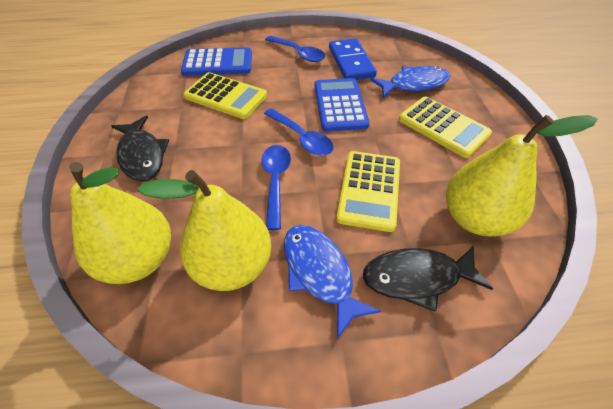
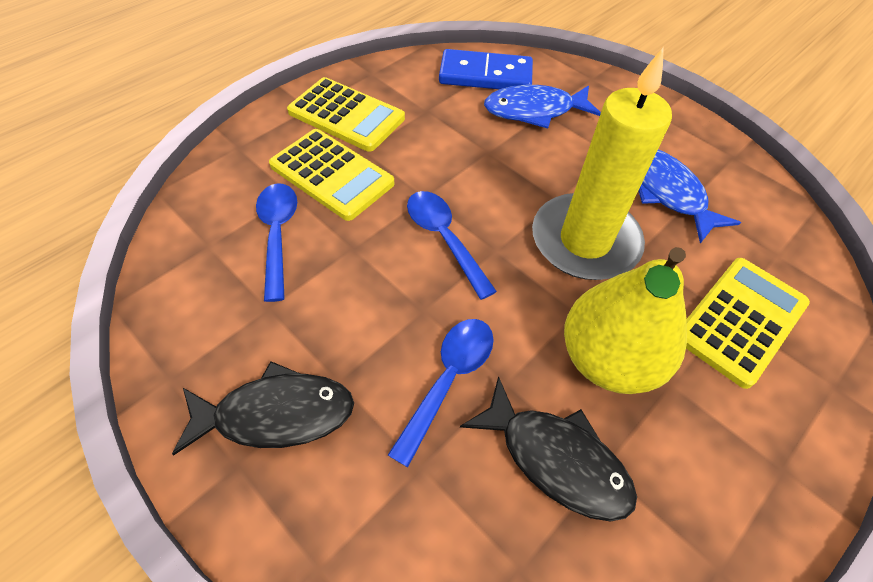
blue calculator: 2 -> 0
yellow candle: 0 -> 1
yellow pear: 3 -> 1

